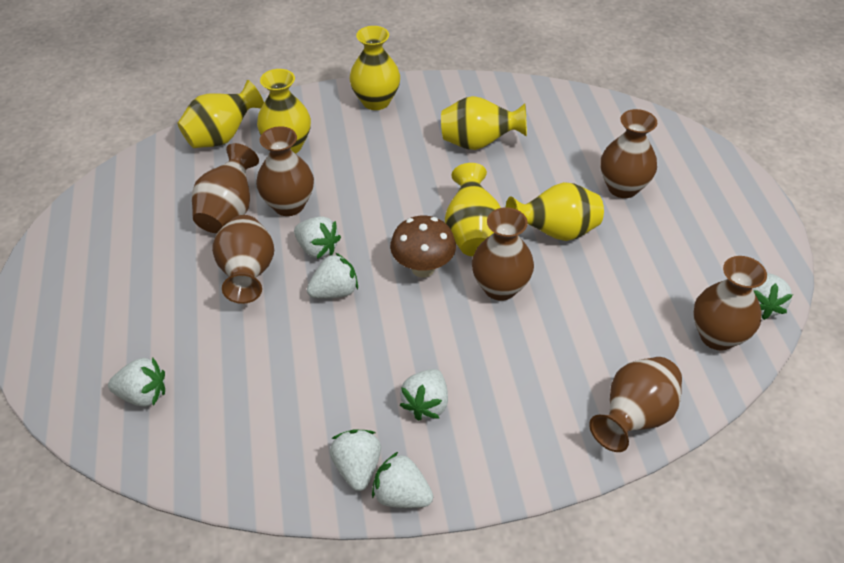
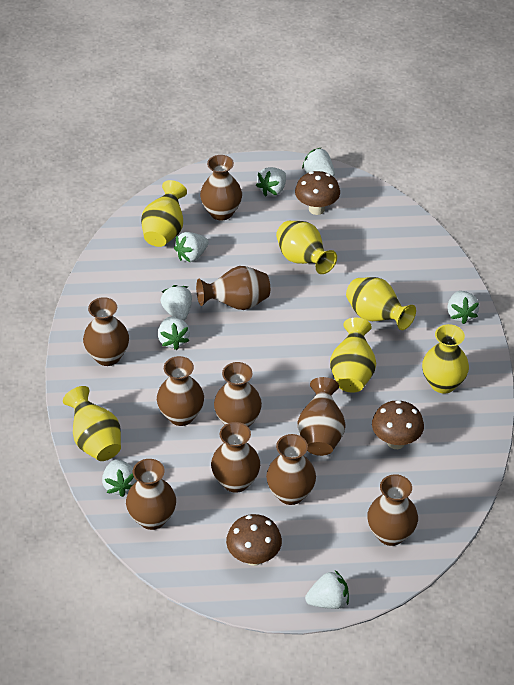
brown mushroom: 1 -> 3
brown vase: 7 -> 10
white strawberry: 7 -> 8

